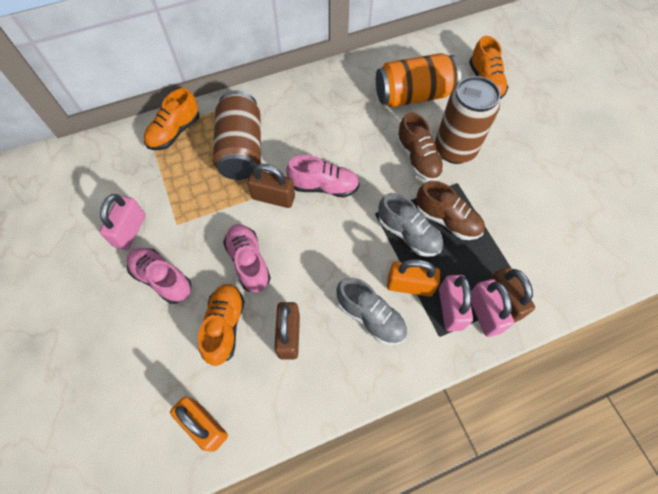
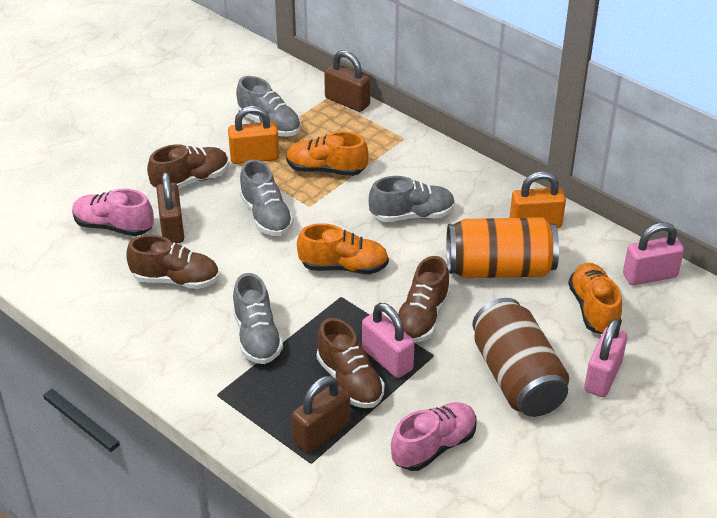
brown can: 2 -> 1
brown shoe: 2 -> 4
grey shoe: 2 -> 4
pink shoe: 3 -> 2

